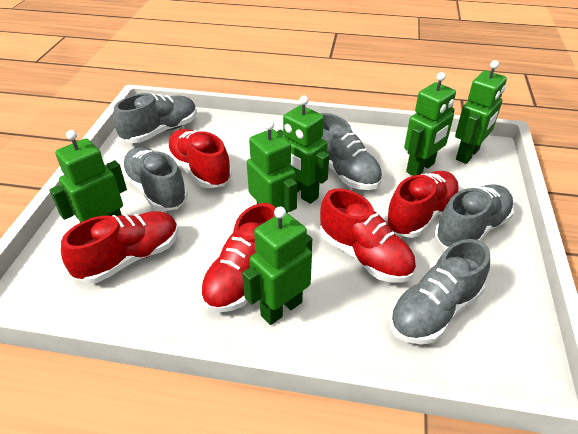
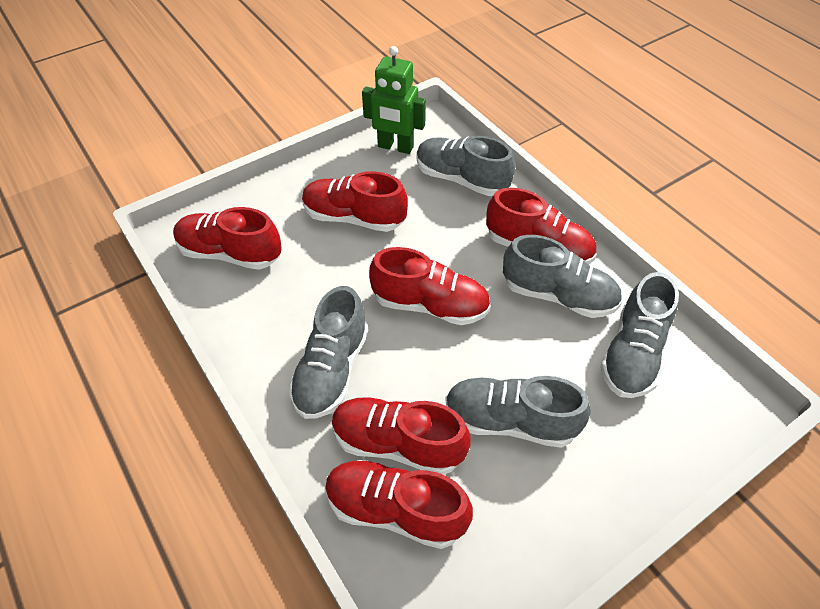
green robot: 6 -> 1
red shoe: 5 -> 6

